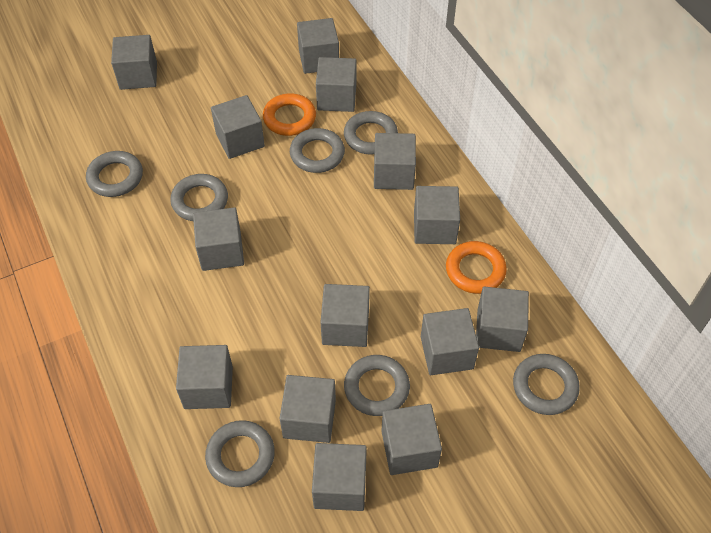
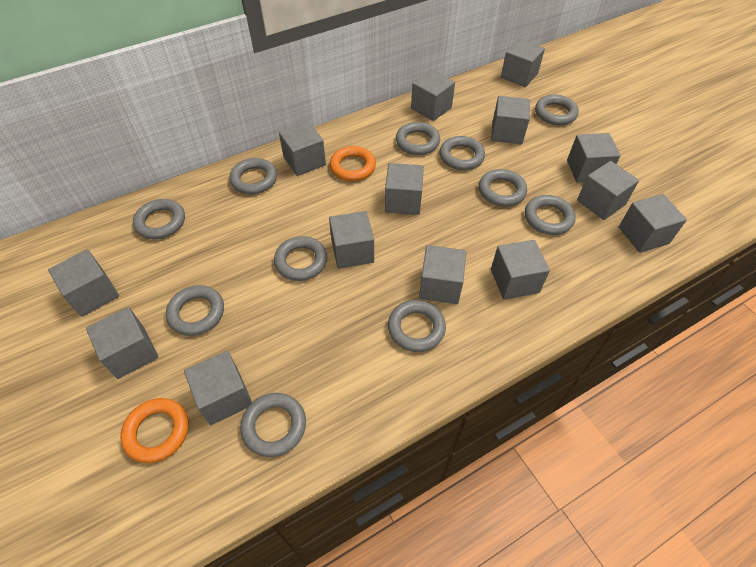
grey ring: 7 -> 11

